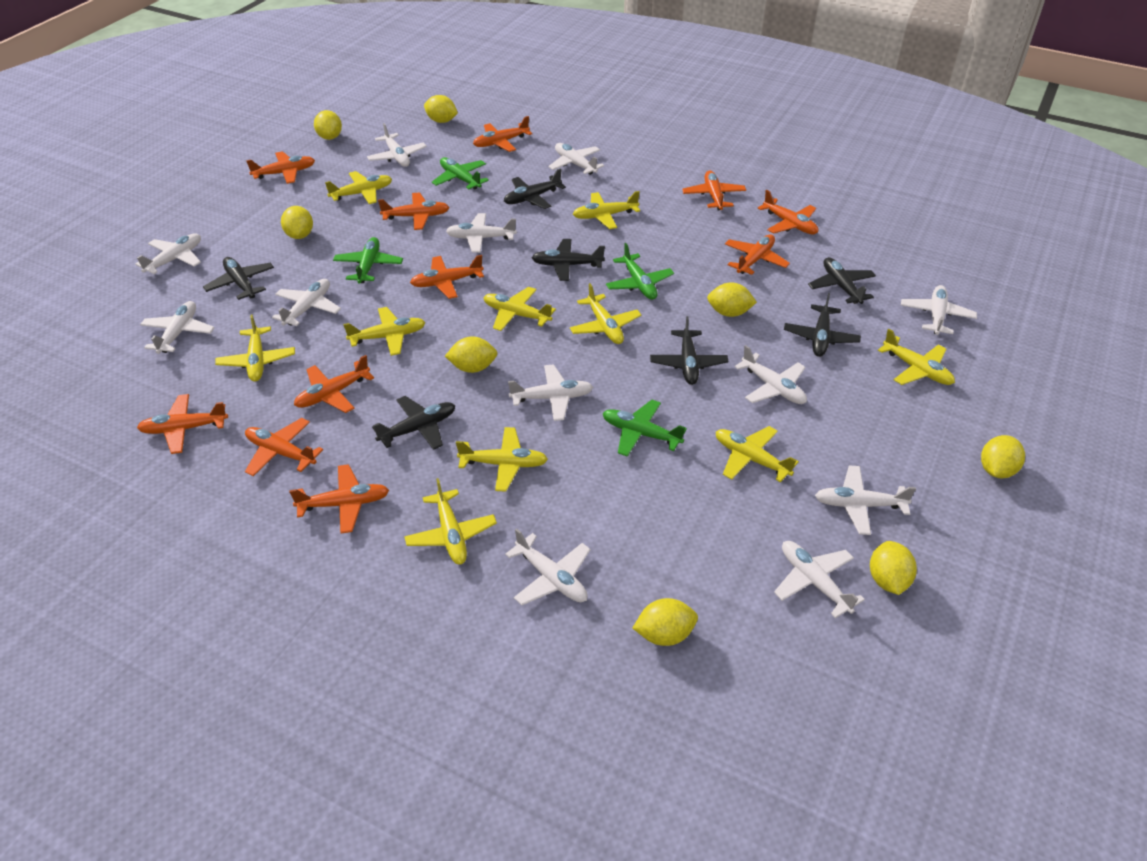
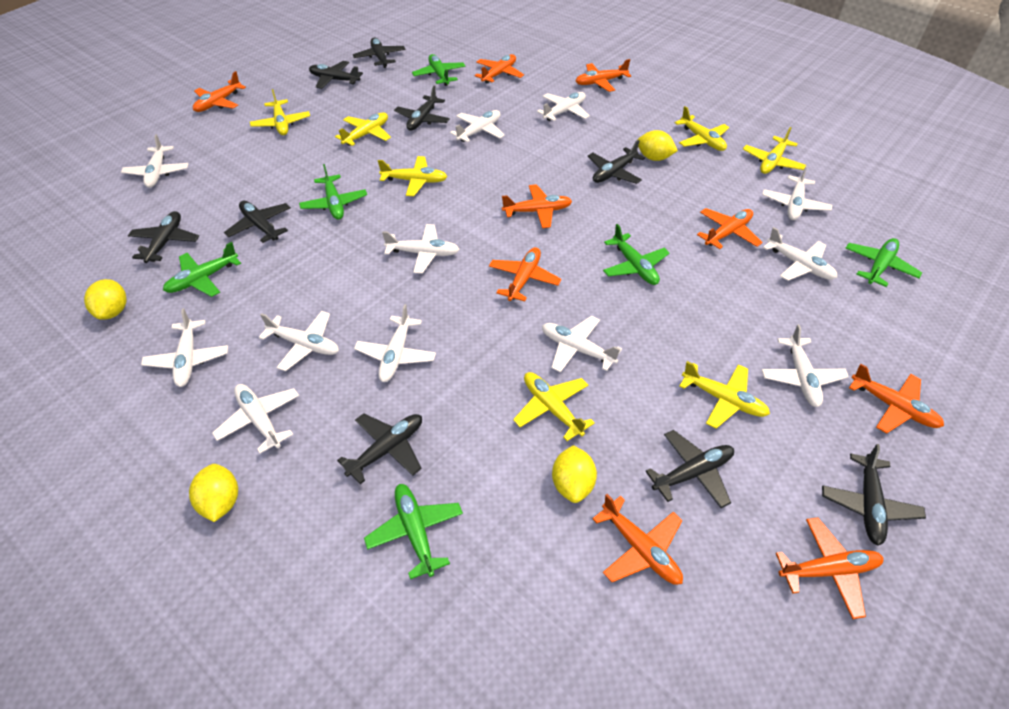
black plane: 7 -> 9
green plane: 4 -> 6
orange plane: 11 -> 9
yellow lemon: 8 -> 4
yellow plane: 10 -> 7

